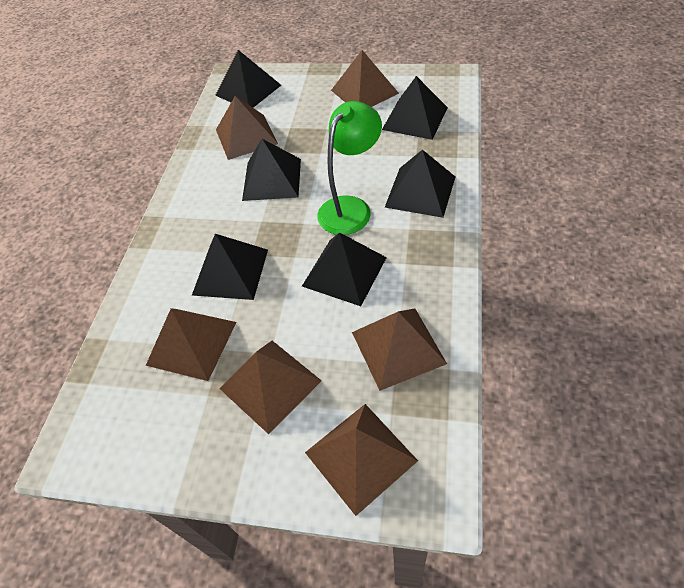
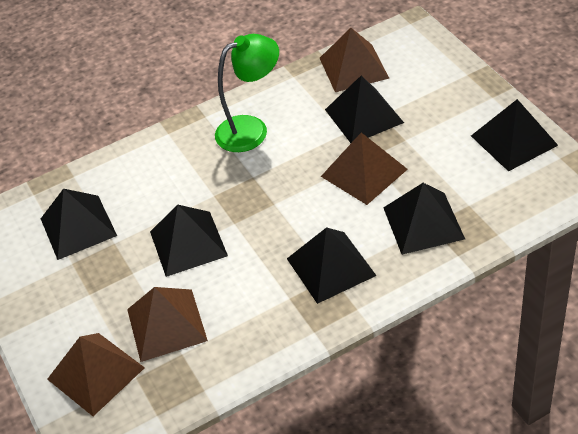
brown pyramid: 6 -> 4

